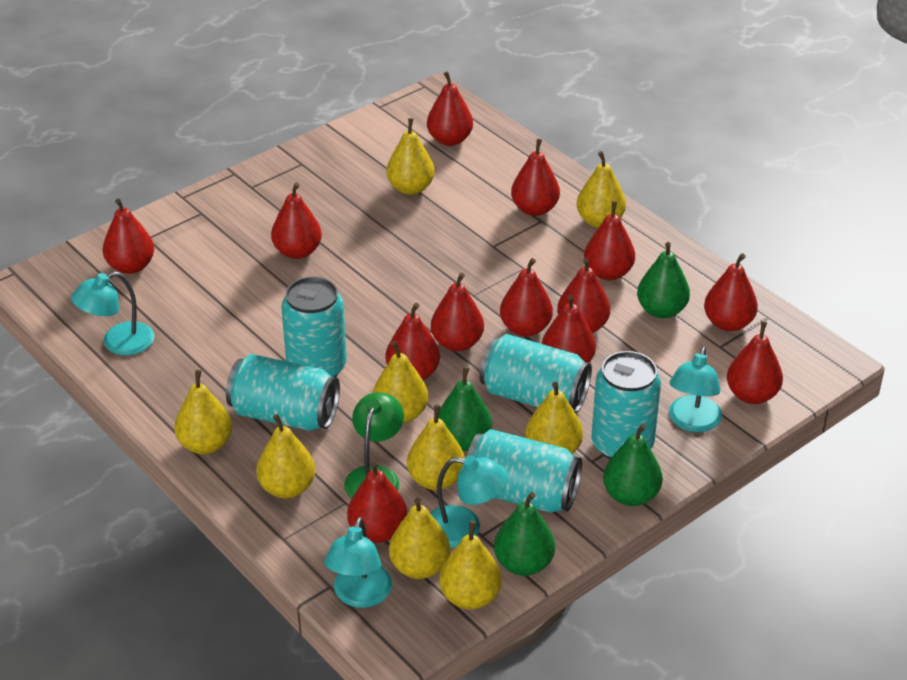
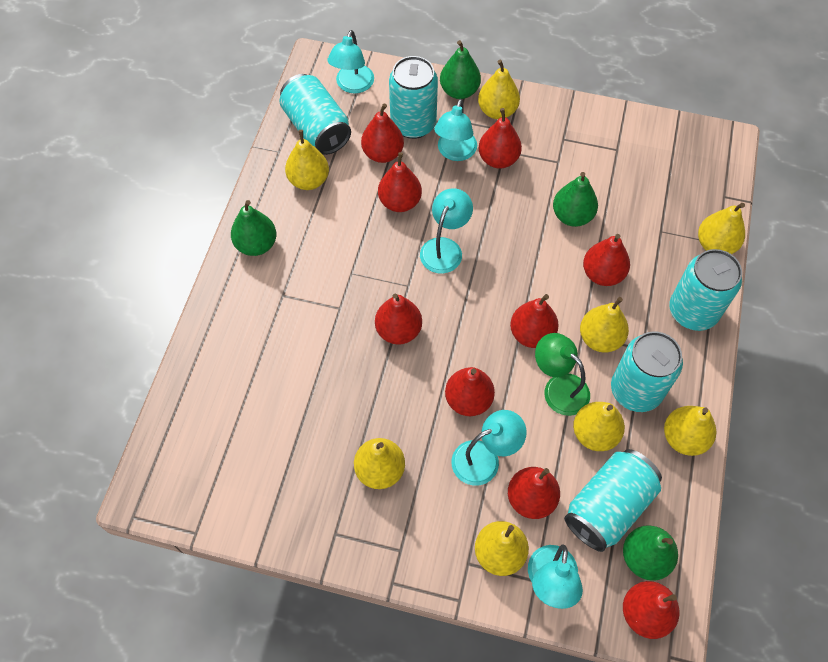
red pear: 13 -> 9
turquoise lamp: 4 -> 5
yellow pear: 9 -> 8

